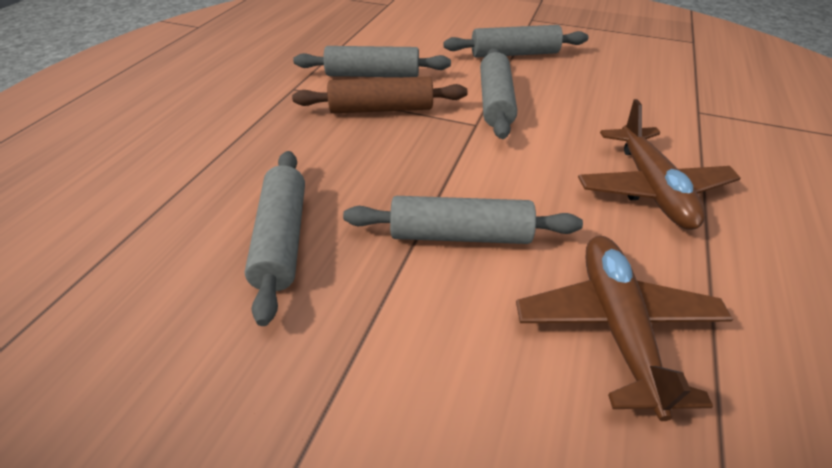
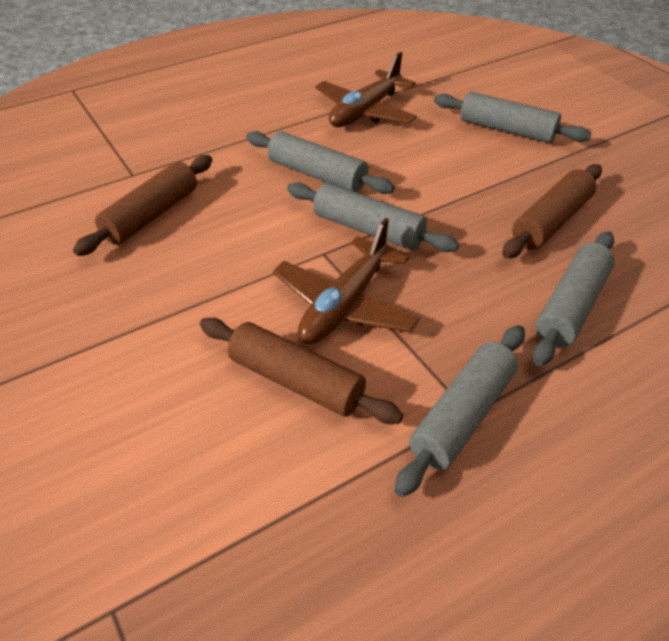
brown rolling pin: 1 -> 3

